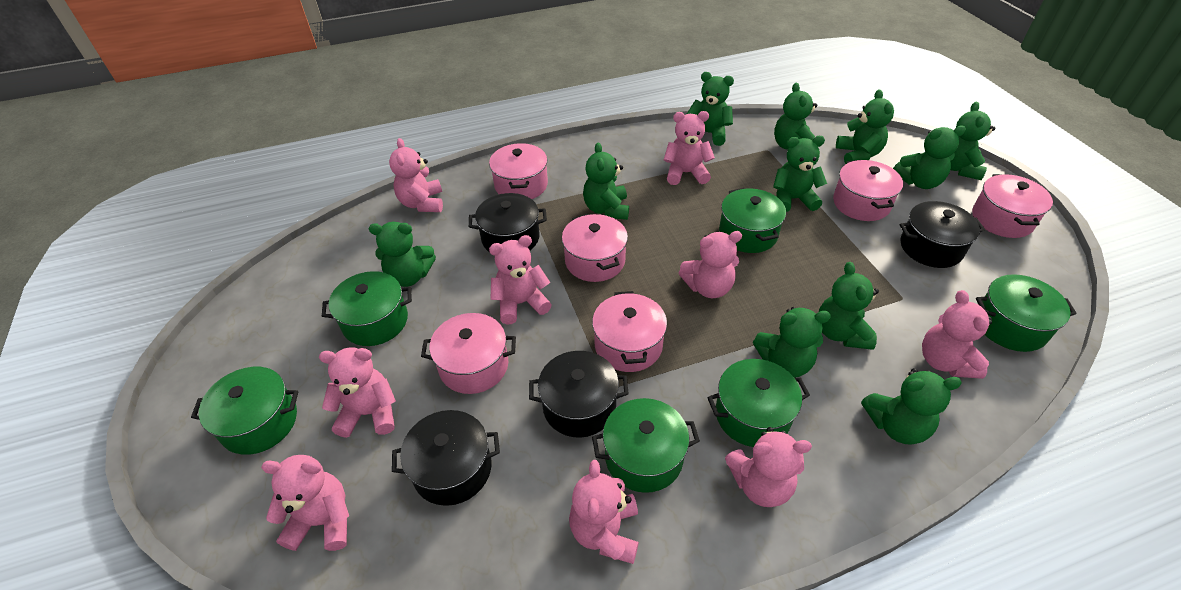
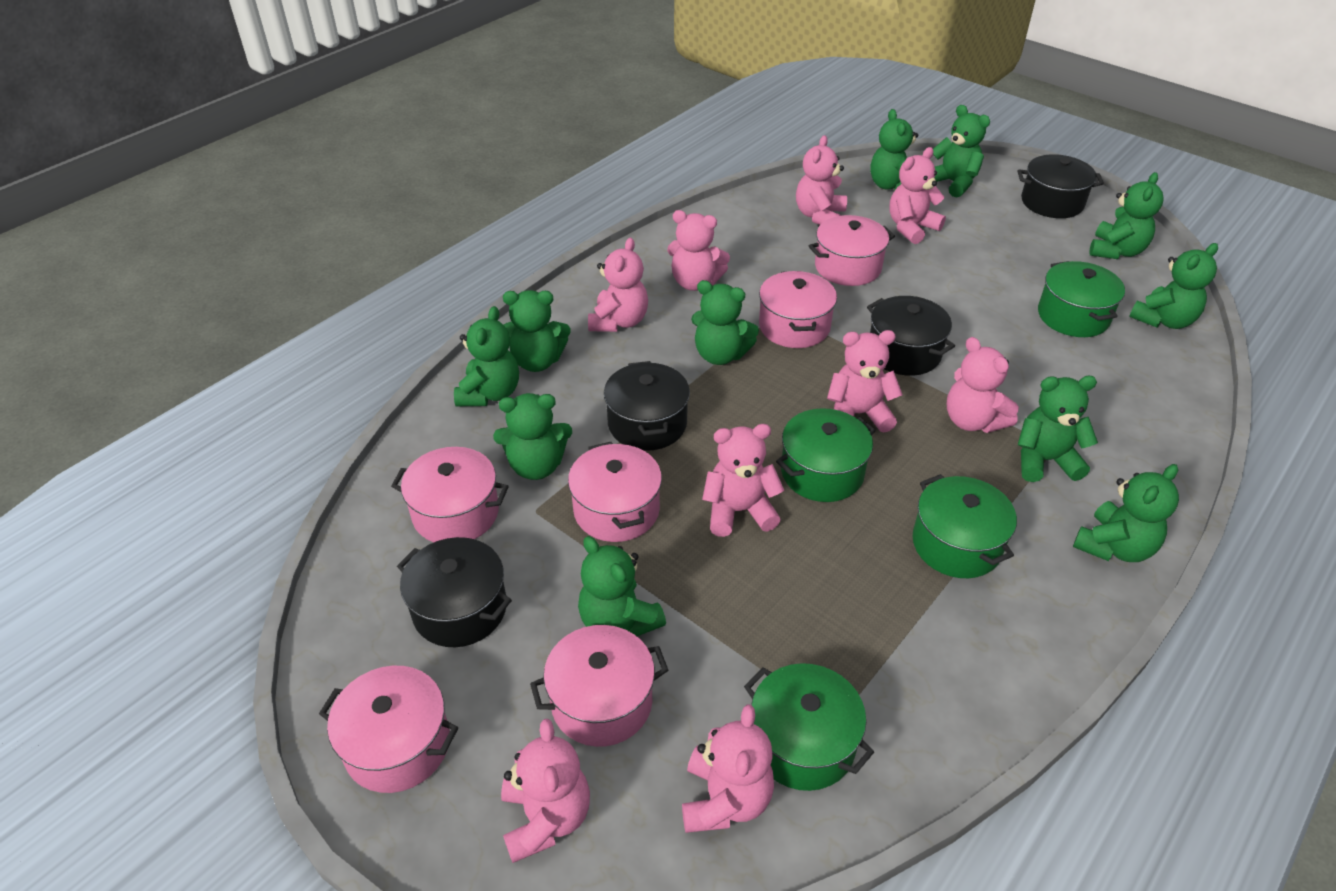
green pot: 6 -> 4

